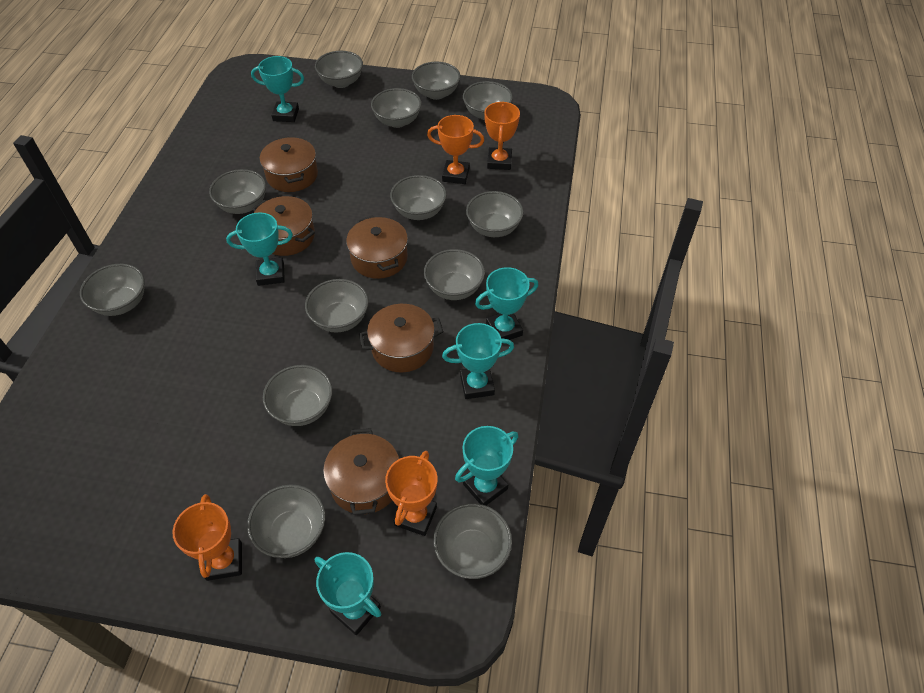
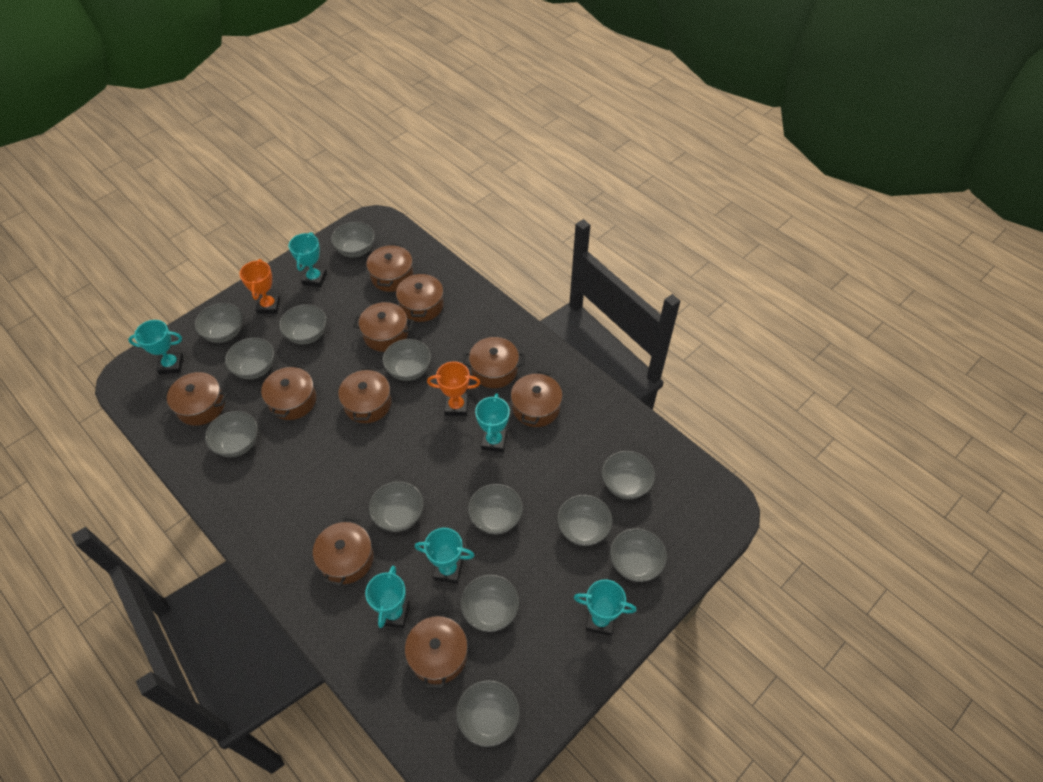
brown pot: 5 -> 10
orange trophy: 4 -> 2

